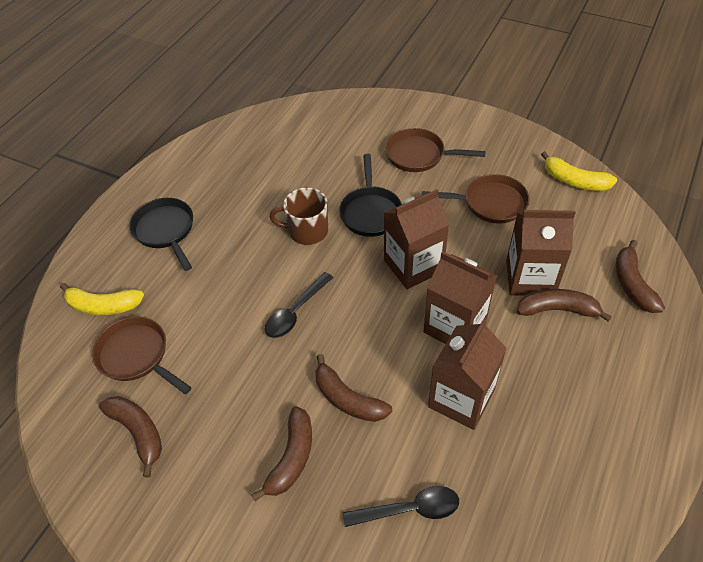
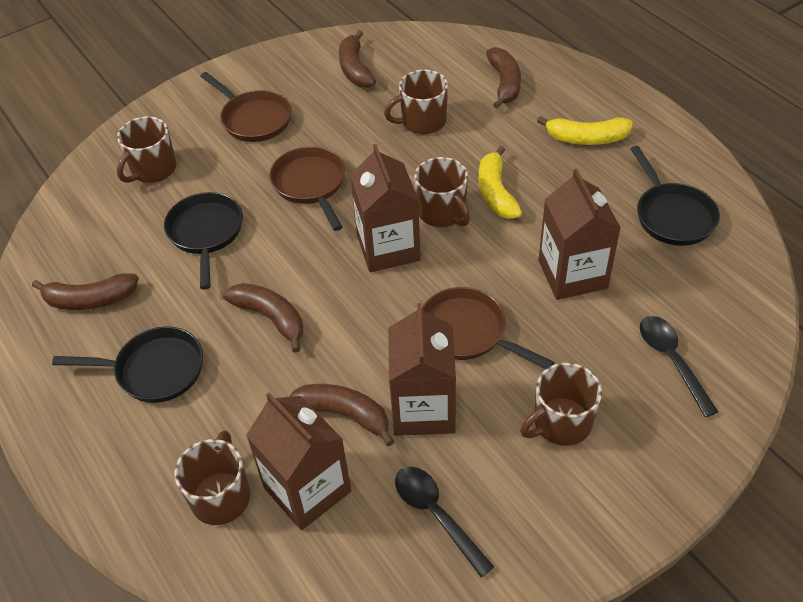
black pan: 2 -> 3
brown mug: 1 -> 5

